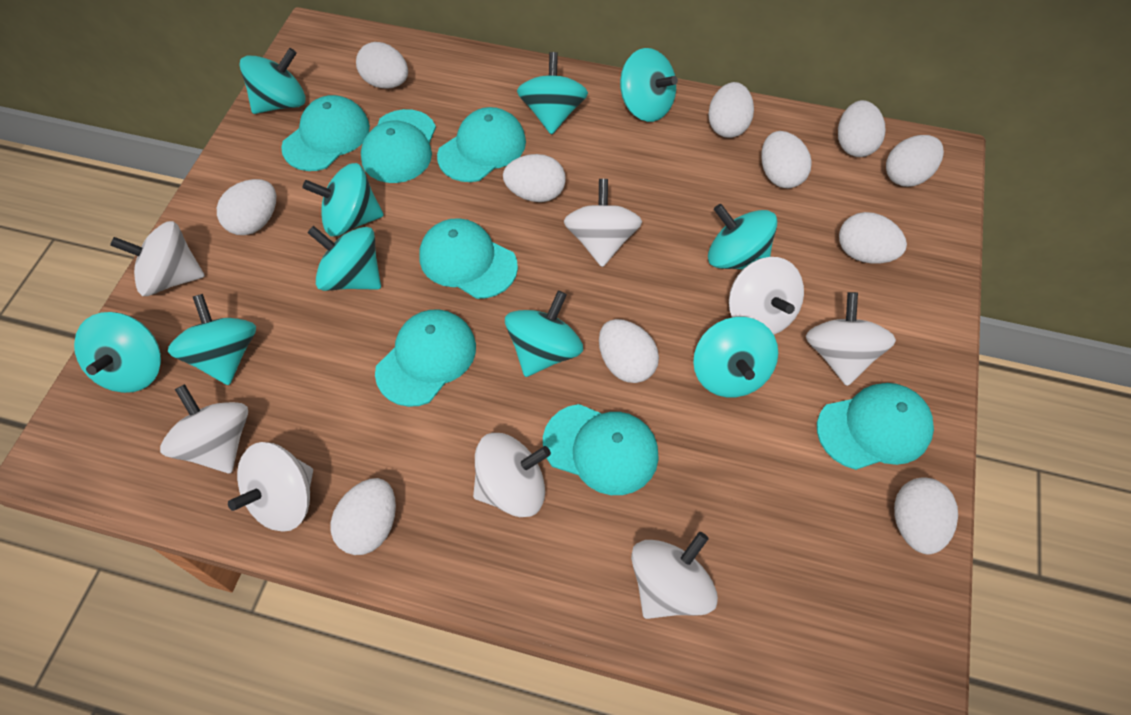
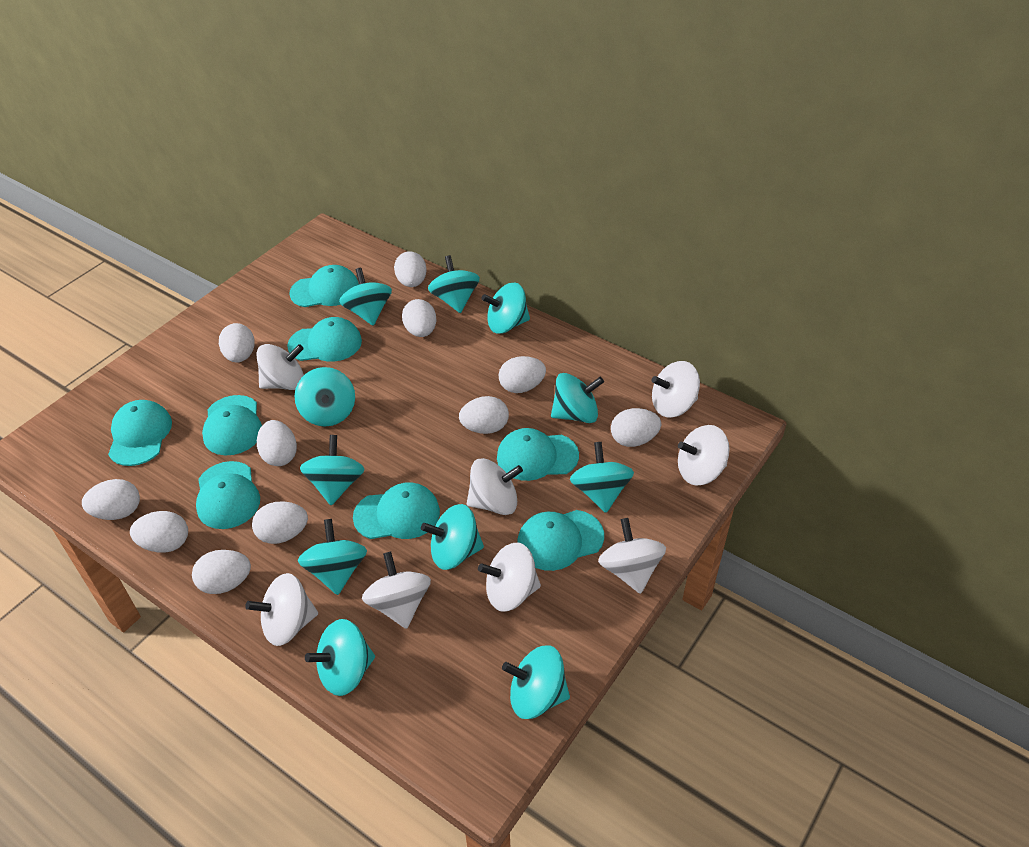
turquoise cap: 7 -> 8
turquoise spinning top: 10 -> 11

